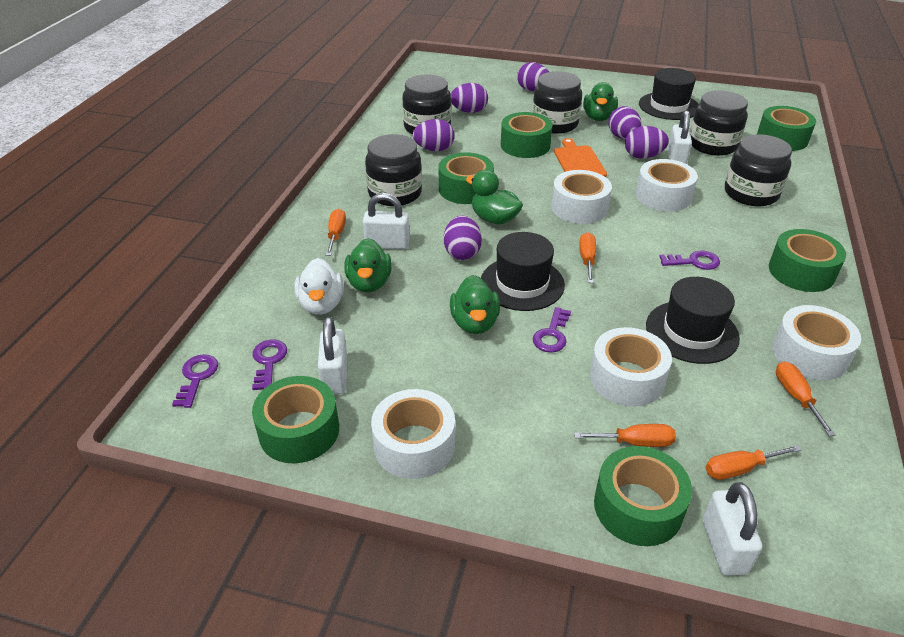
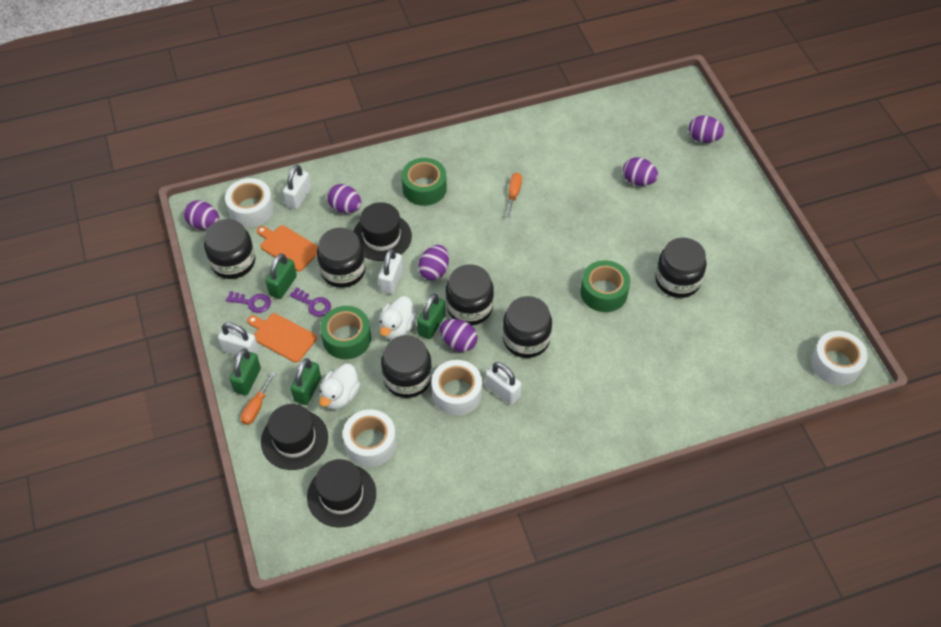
black jar: 5 -> 6
green duck: 4 -> 0
green padlock: 0 -> 4
green tape: 6 -> 3
orange cutting board: 1 -> 2
orange screwdriver: 5 -> 2
purple key: 4 -> 2
white duck: 1 -> 2
white tape: 5 -> 4

